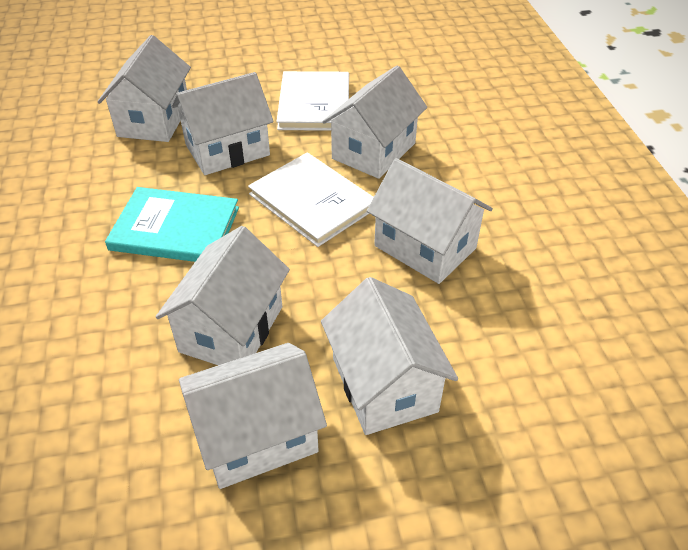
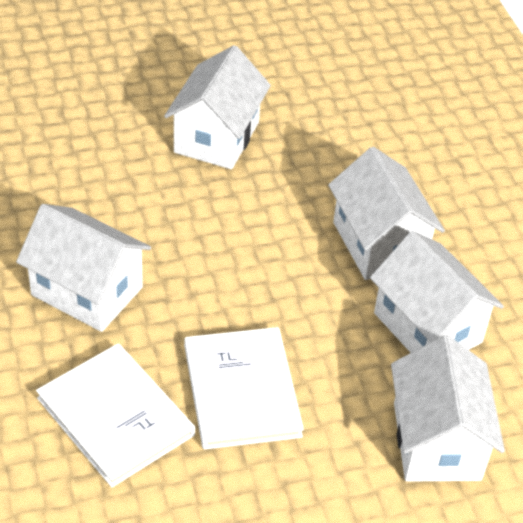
turquoise book: 1 -> 0
white house: 7 -> 5

